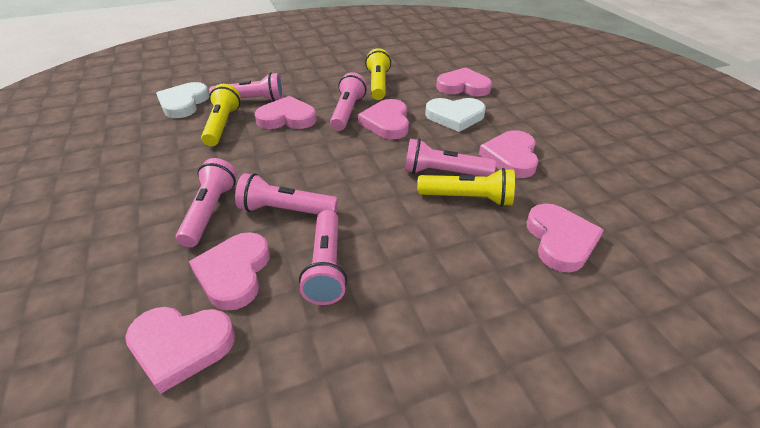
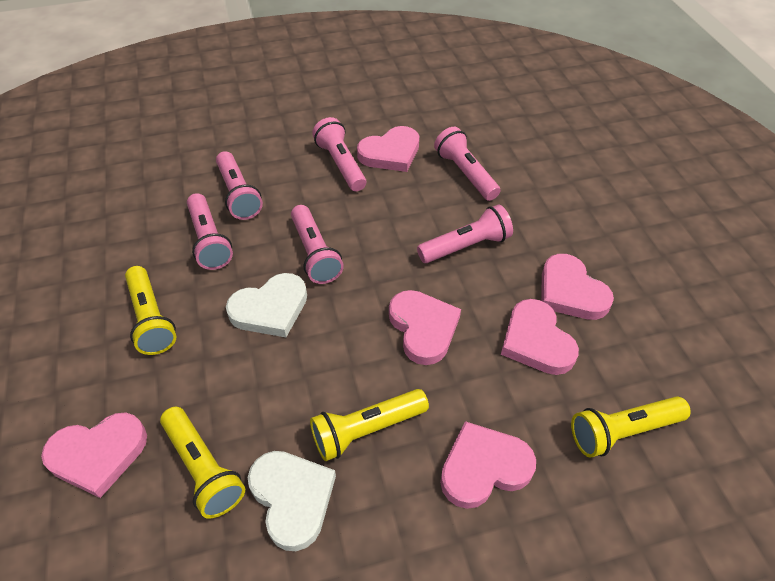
pink heart: 7 -> 6
yellow flashlight: 3 -> 4

